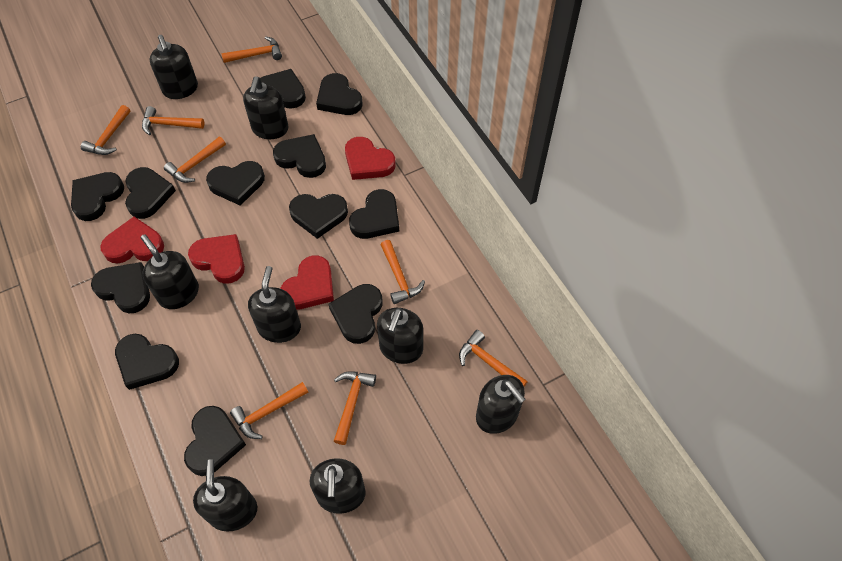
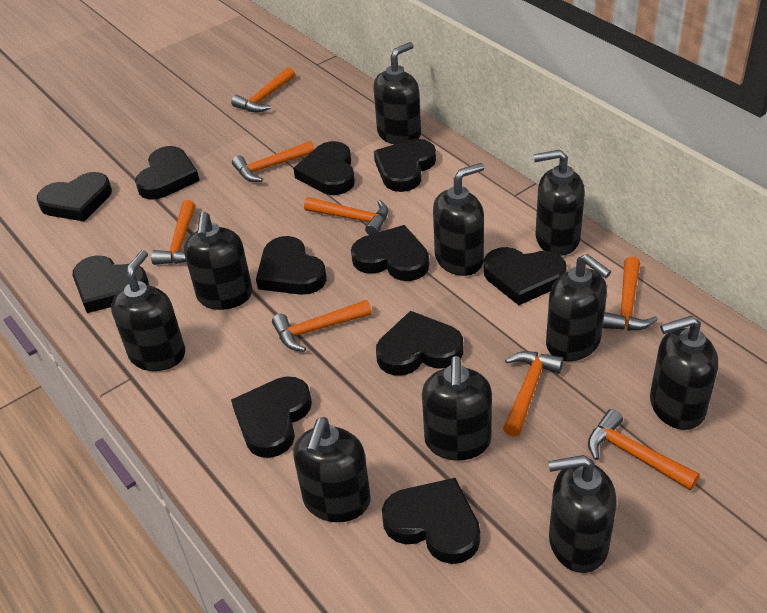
black heart: 12 -> 11
black soap dispenser: 8 -> 10
red heart: 4 -> 0

